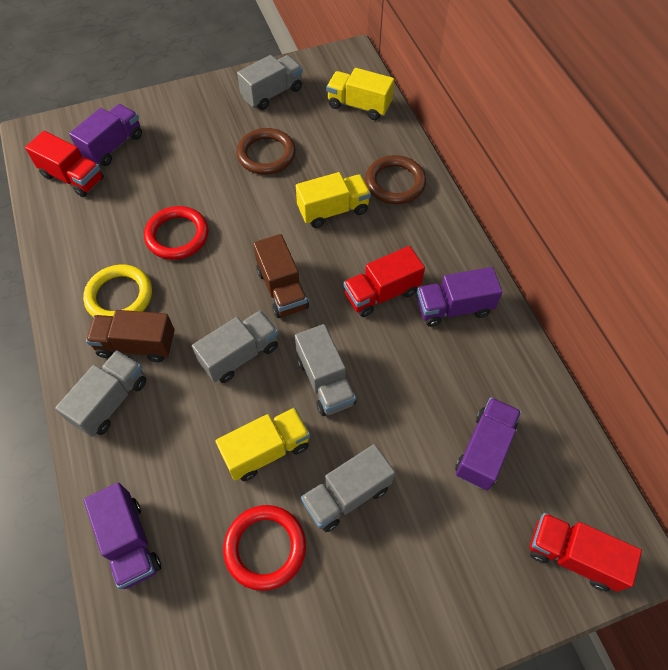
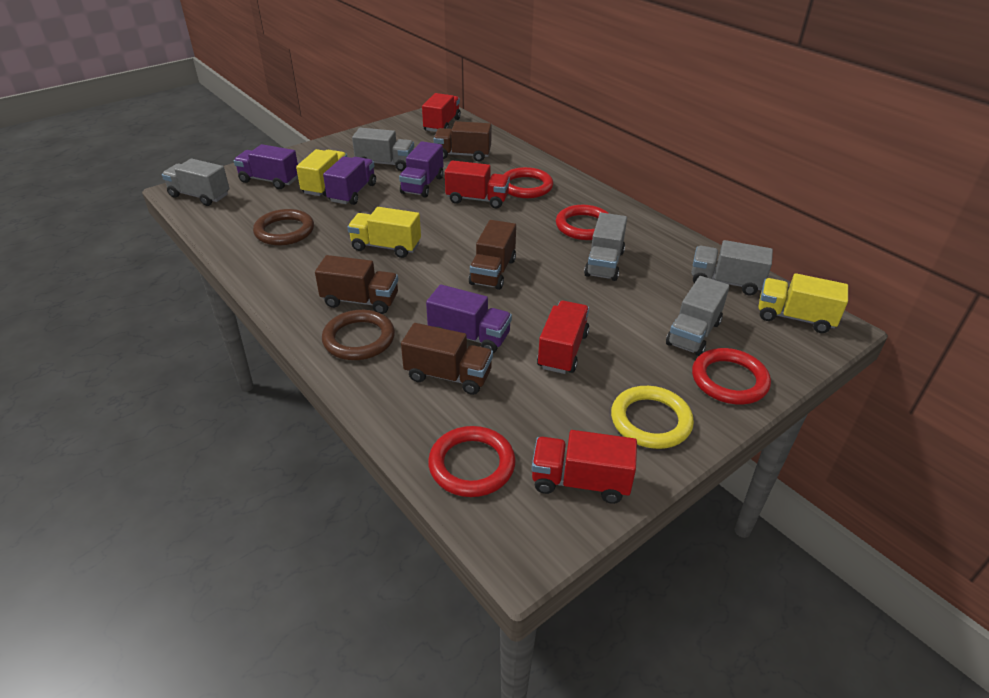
brown truck: 2 -> 4
red ring: 2 -> 4
red truck: 3 -> 4

